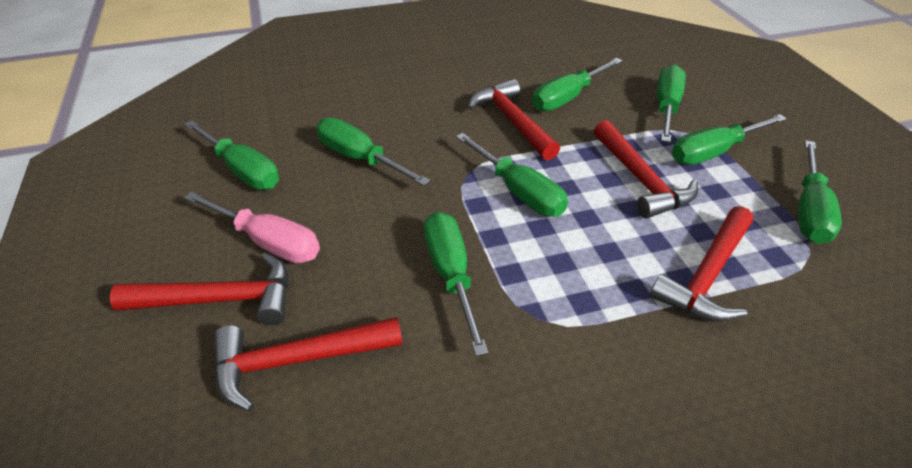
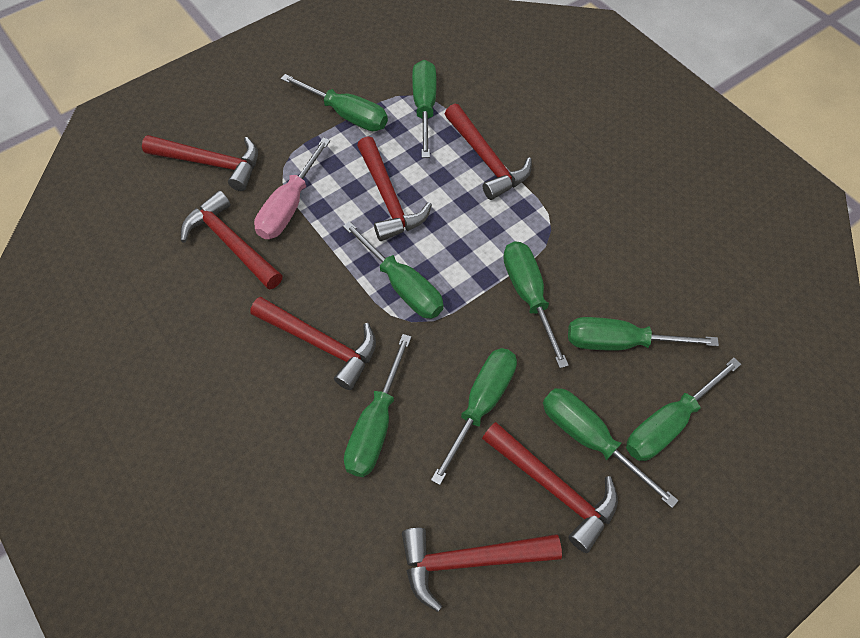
green screwdriver: 8 -> 9
red hammer: 5 -> 7

